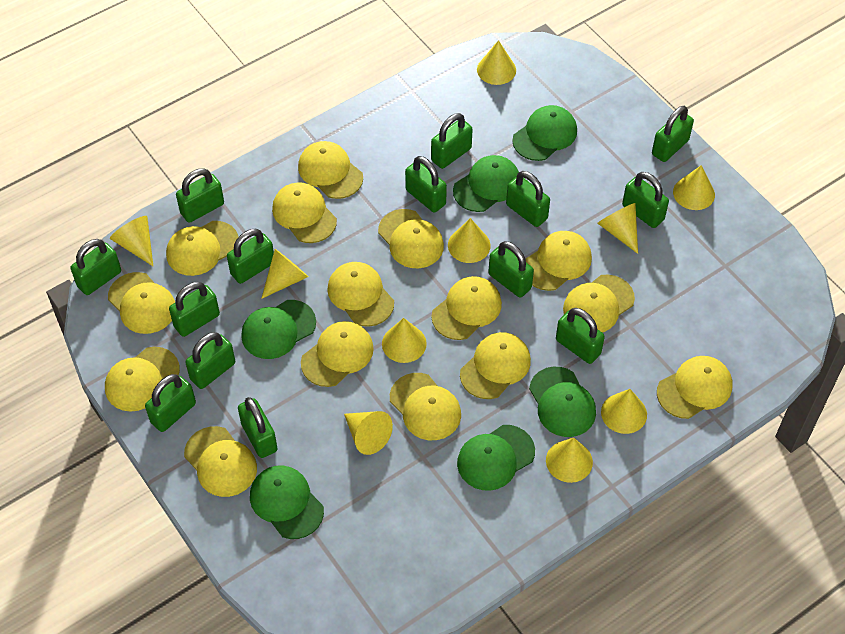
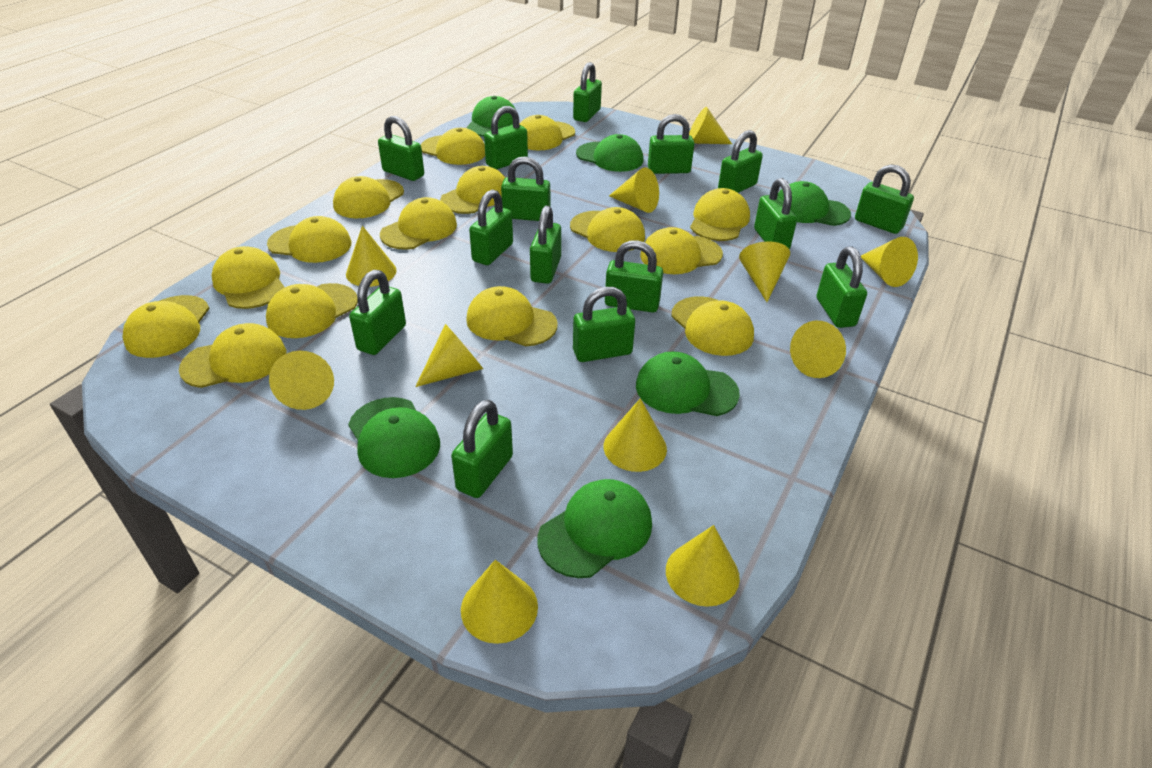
green padlock: 14 -> 15
yellow cone: 10 -> 11

